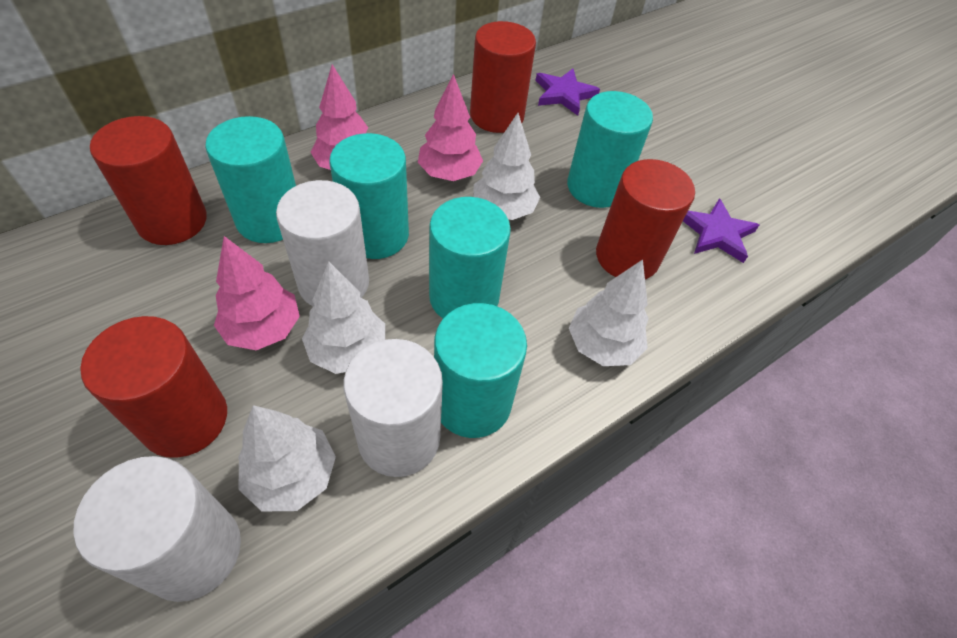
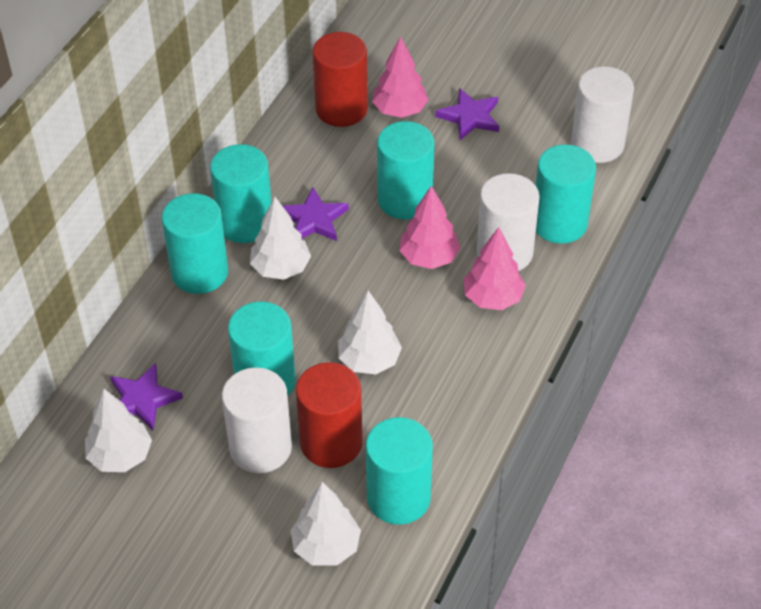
purple star: 2 -> 3
red cylinder: 4 -> 2
turquoise cylinder: 5 -> 6

